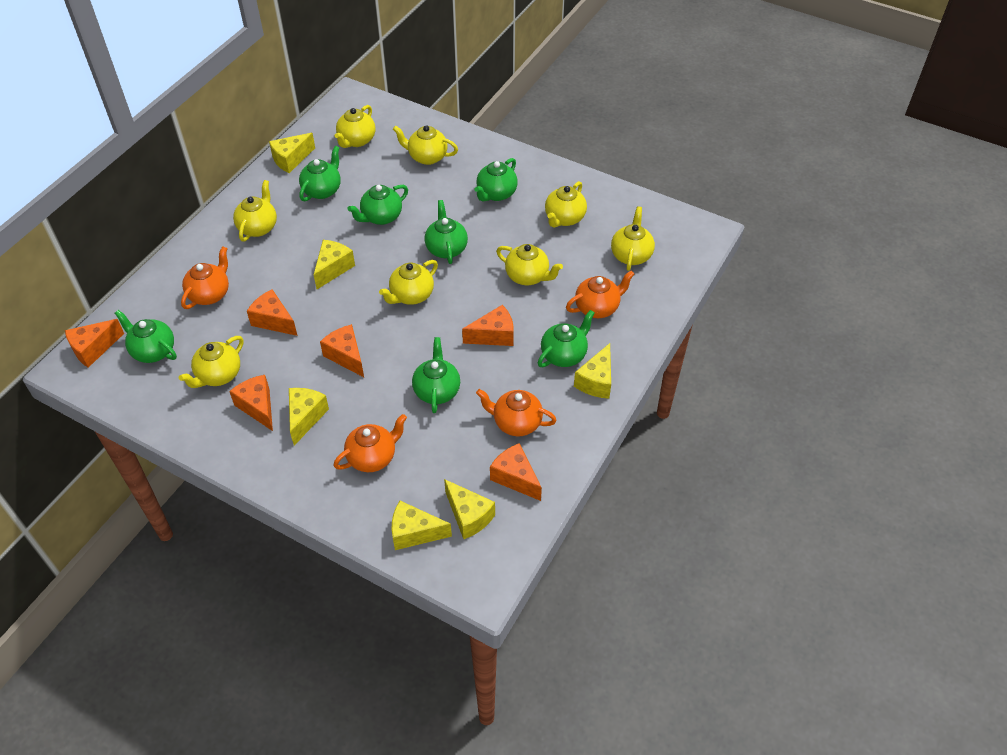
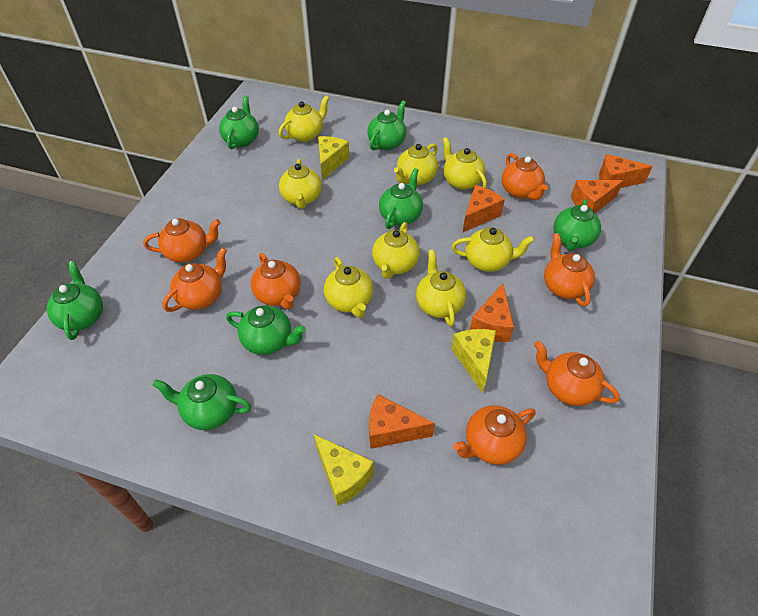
orange cheese: 6 -> 5
orange teapot: 4 -> 7
yellow cheese: 6 -> 3

